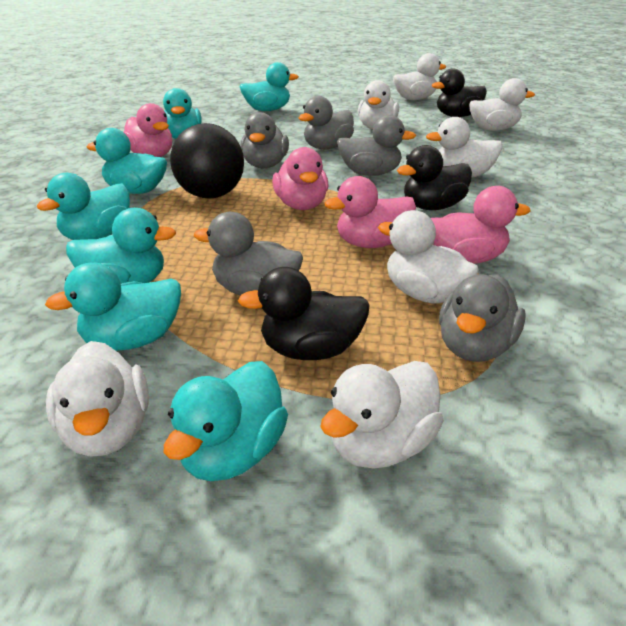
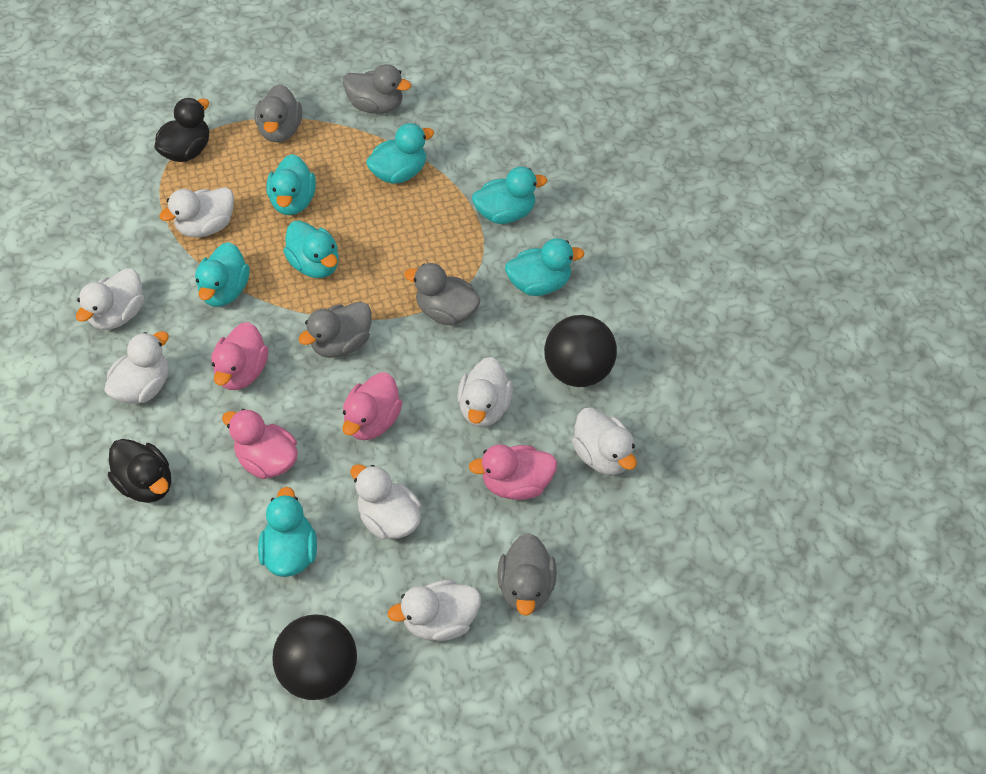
black ball: 1 -> 2
black duck: 3 -> 2

